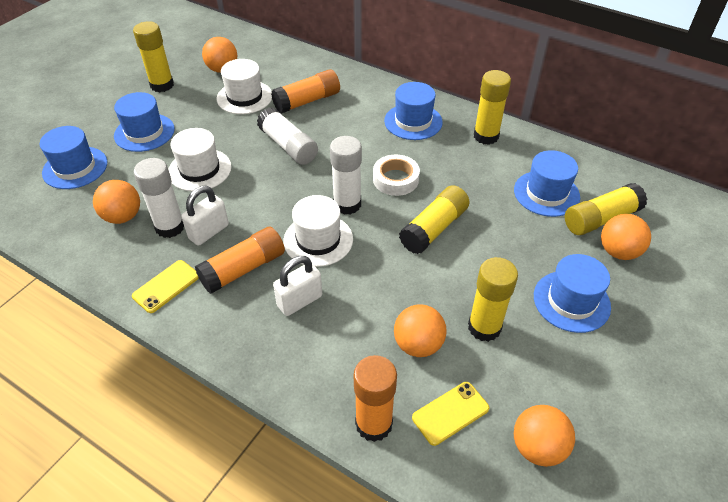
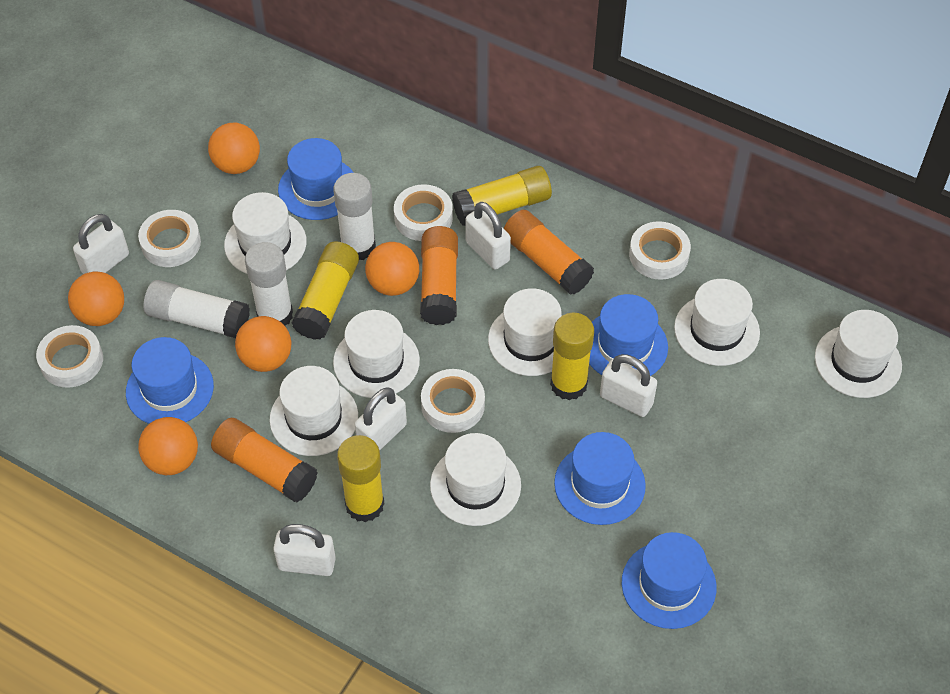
white hat: 3 -> 7
white padlock: 2 -> 5
white tape: 1 -> 5
yellow glue stick: 5 -> 4
yellow phone: 2 -> 0

